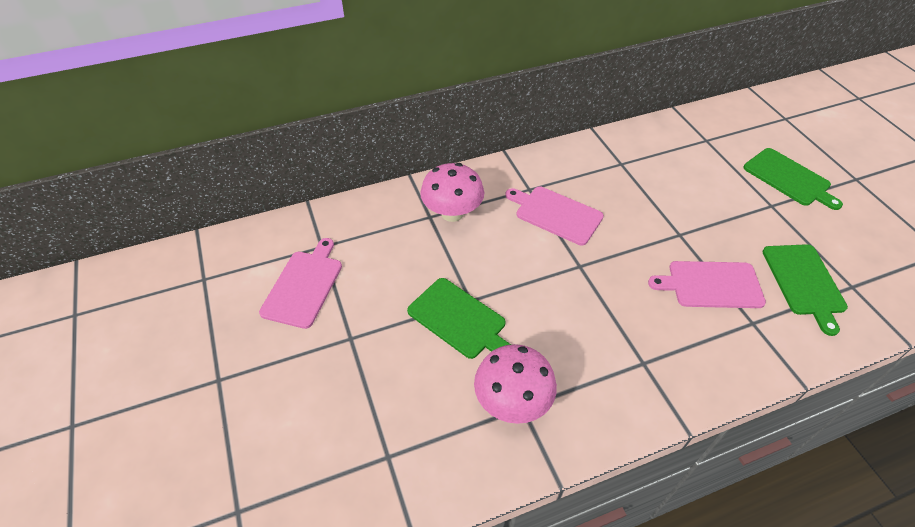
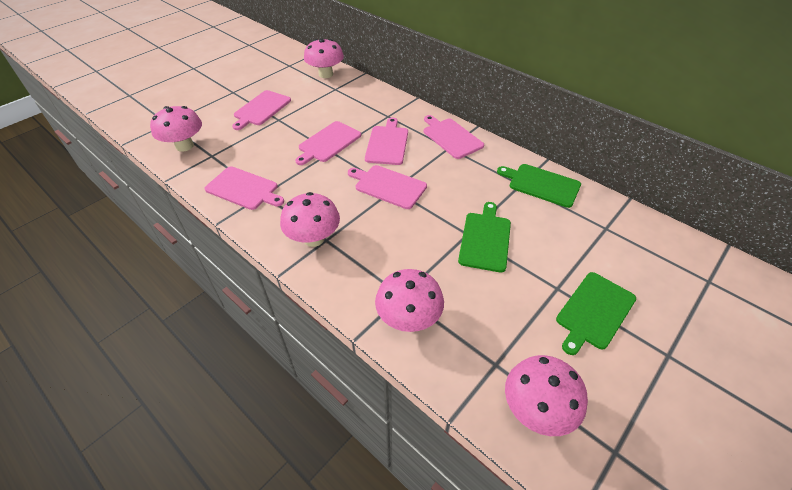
pink cutting board: 3 -> 6
pink mushroom: 2 -> 5

